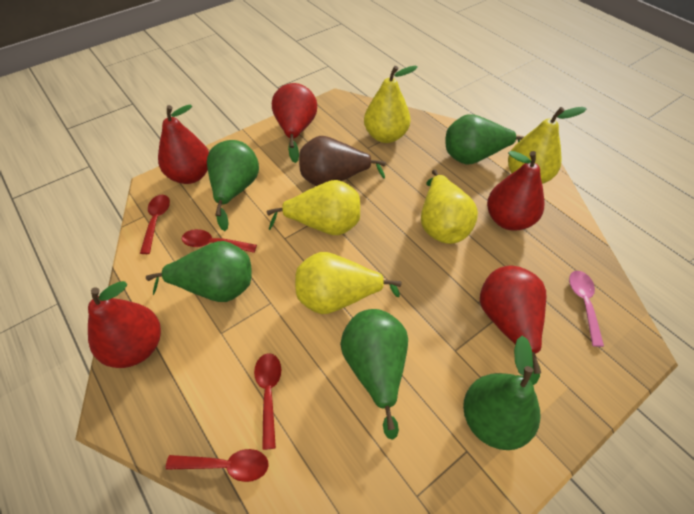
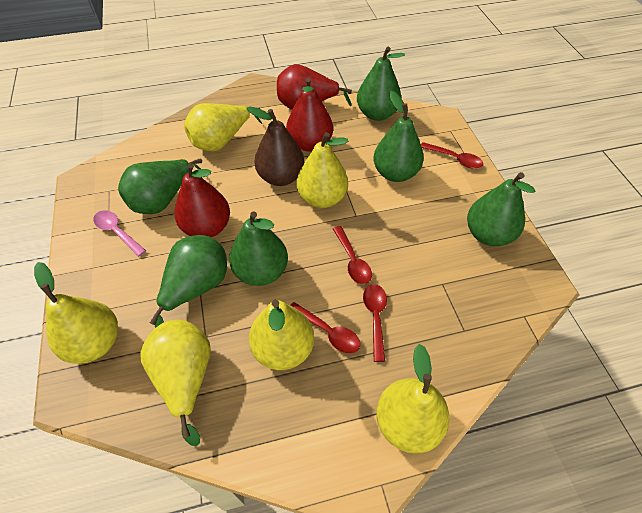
green pear: 5 -> 6
red pear: 5 -> 3
yellow pear: 5 -> 6

